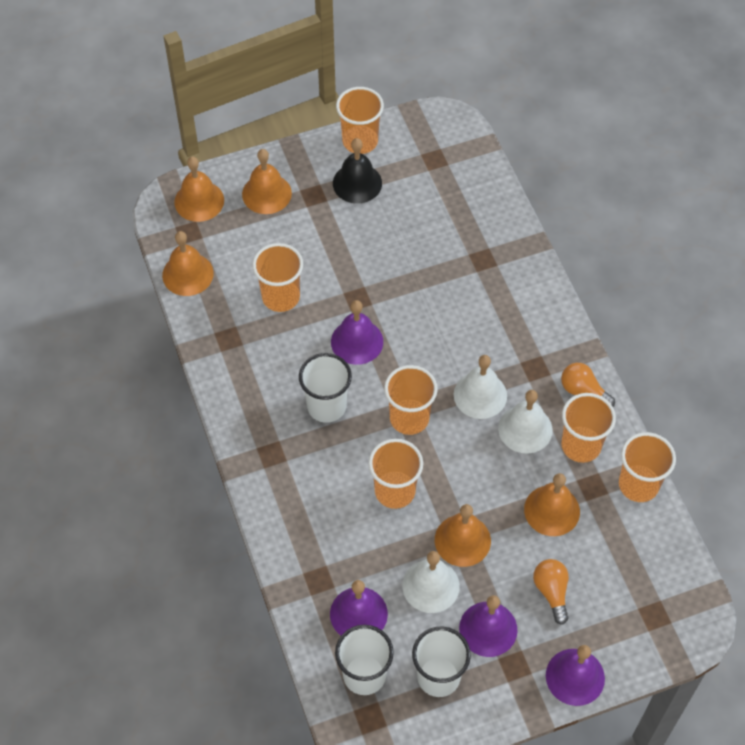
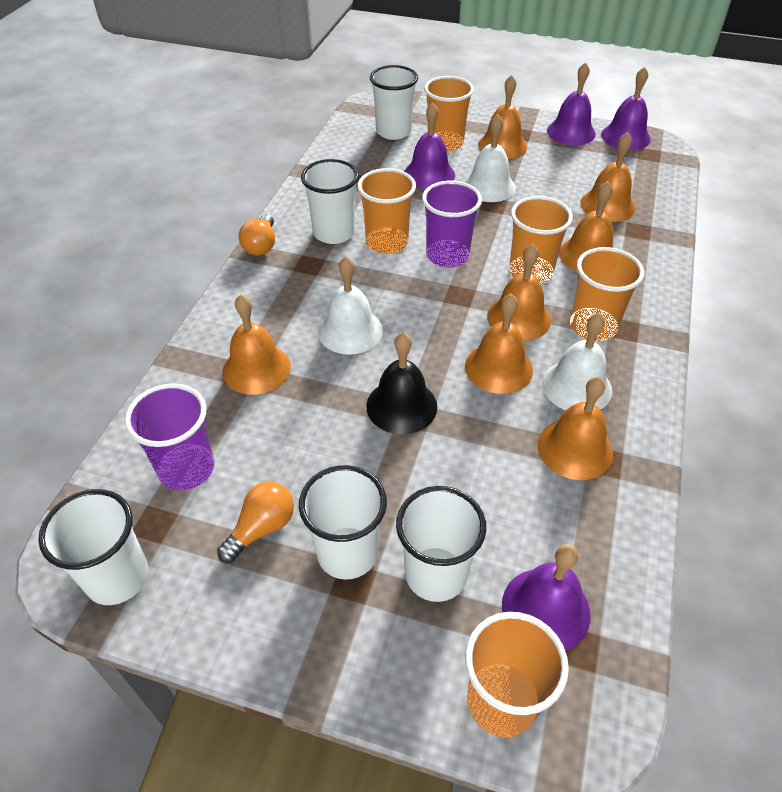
orange bell: 5 -> 7
orange cup: 6 -> 5
purple cup: 0 -> 2
white cup: 3 -> 5

